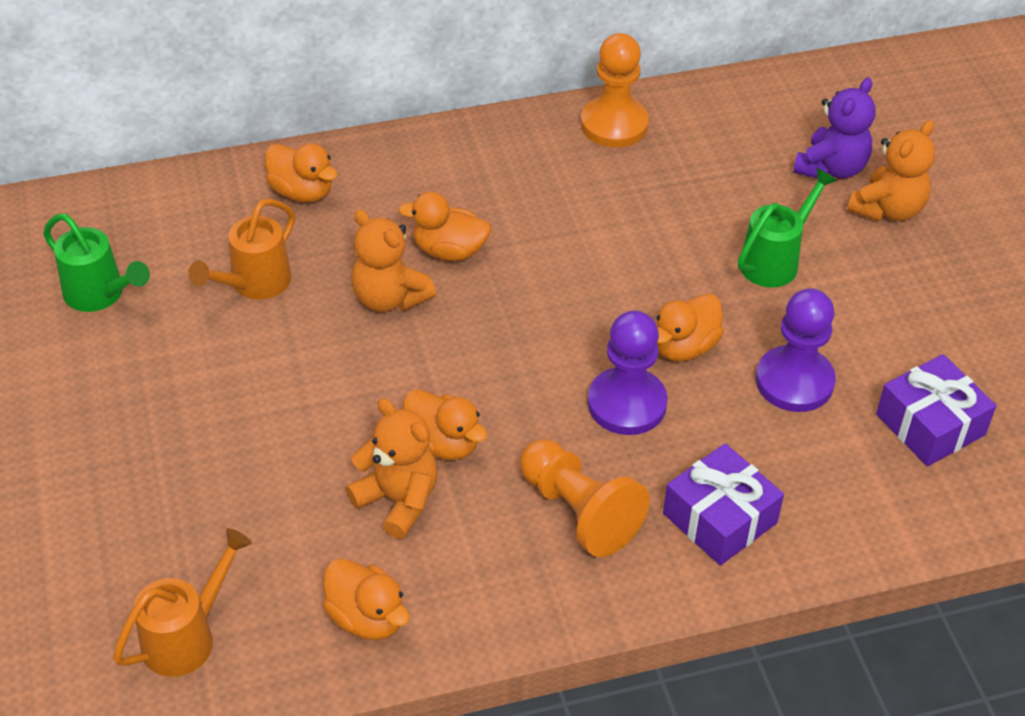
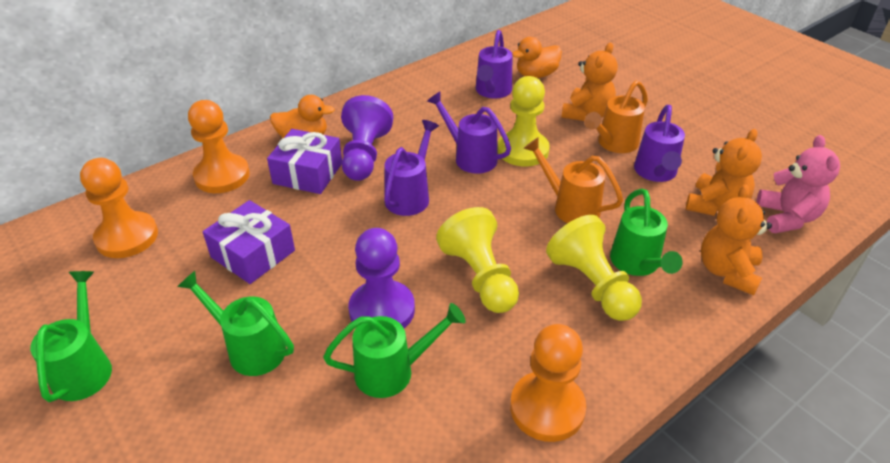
green watering can: 2 -> 4
orange duck: 5 -> 2
orange pawn: 2 -> 3
pink teddy bear: 0 -> 1
purple teddy bear: 1 -> 0
purple watering can: 0 -> 4
yellow pawn: 0 -> 3

